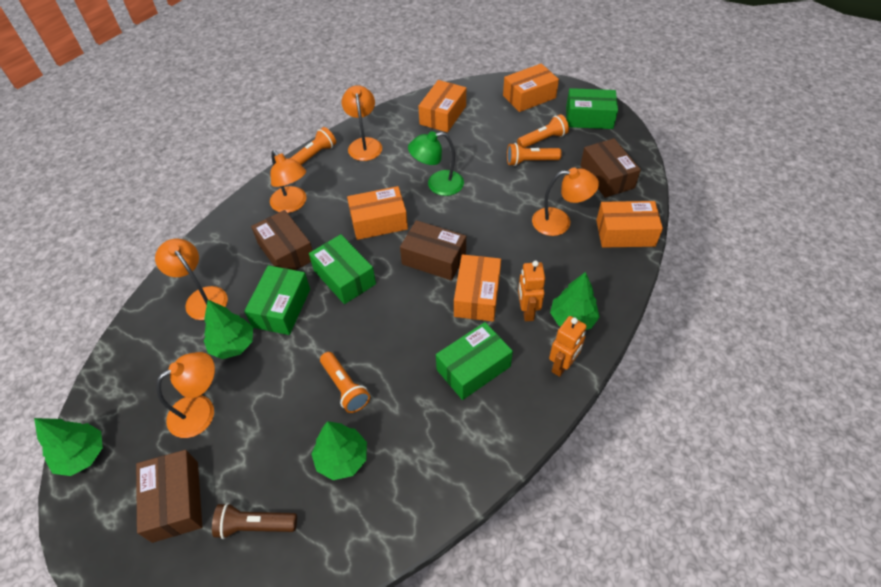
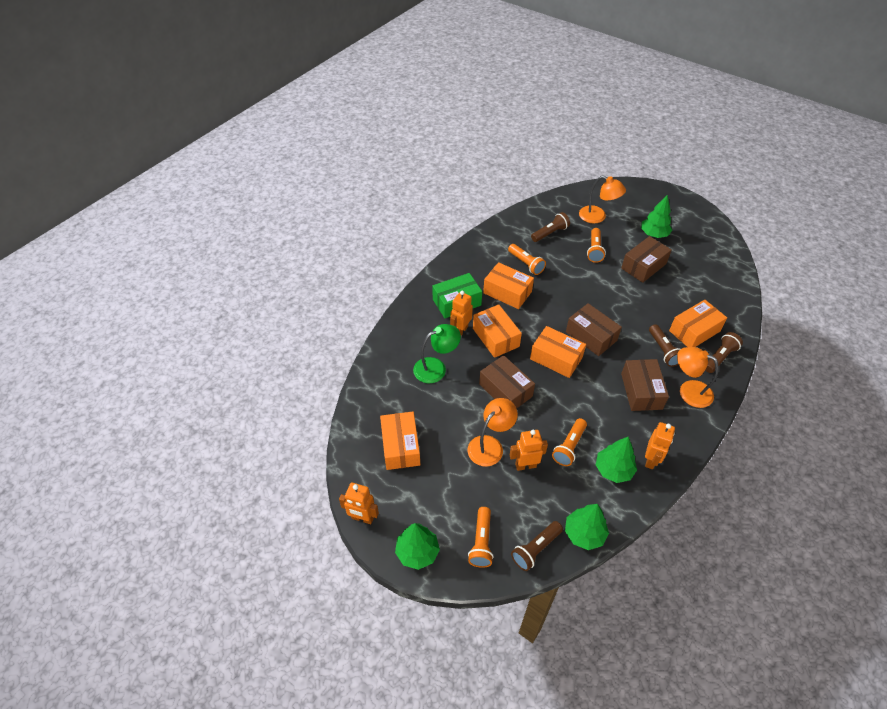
brown flashlight: 1 -> 4
green box: 4 -> 1
orange lamp: 5 -> 3
orange robot: 2 -> 4

